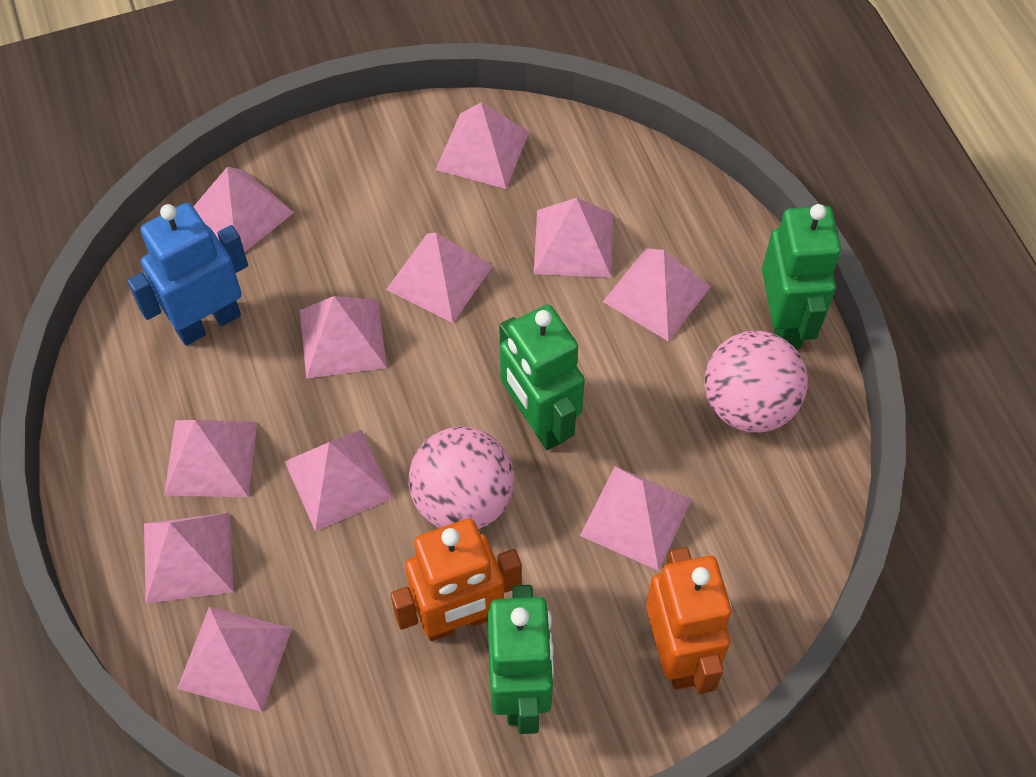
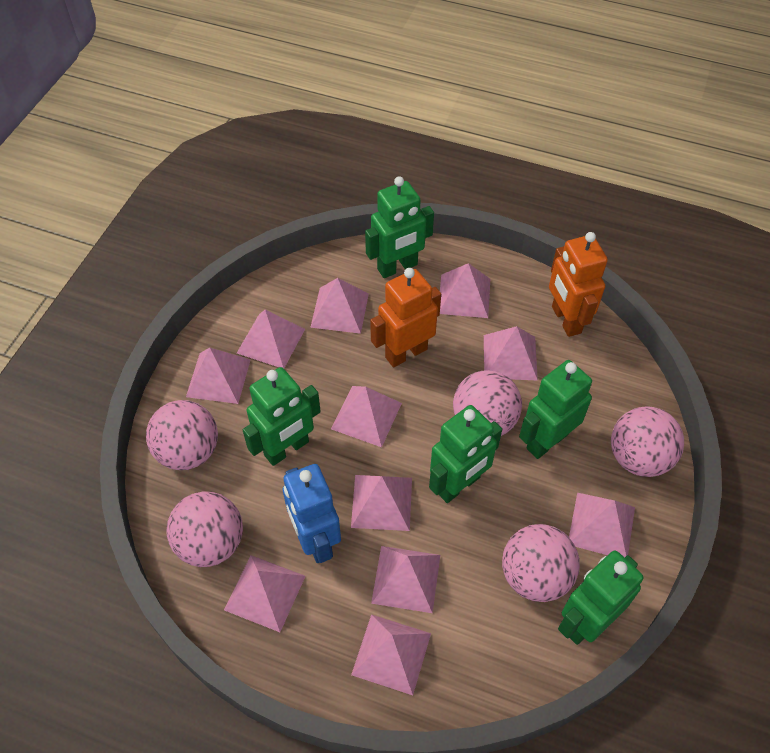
green robot: 3 -> 5
pink ball: 2 -> 5

